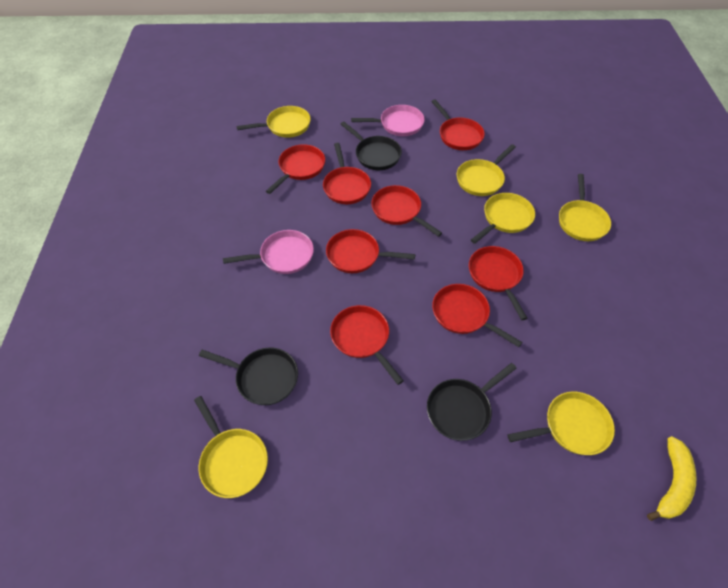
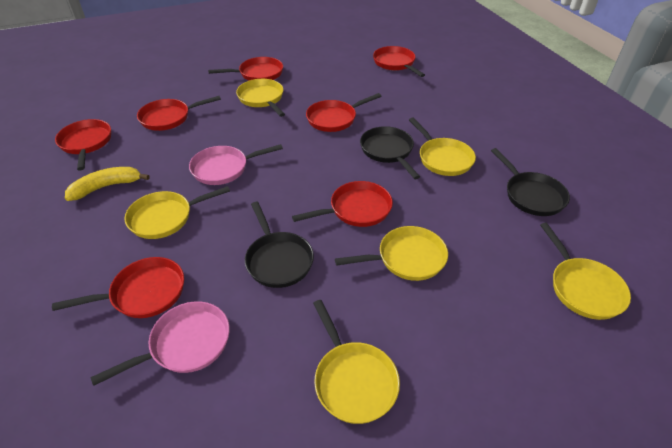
red pan: 8 -> 7

